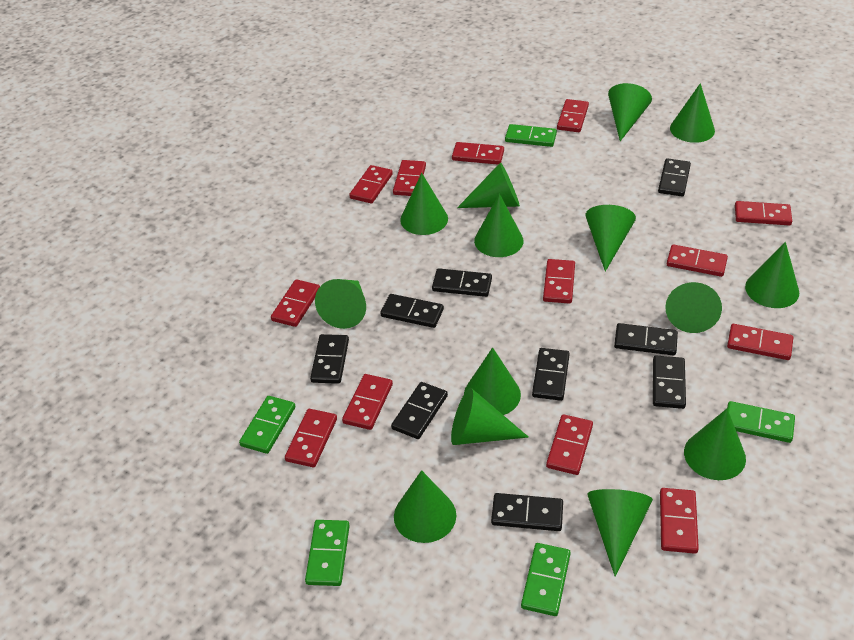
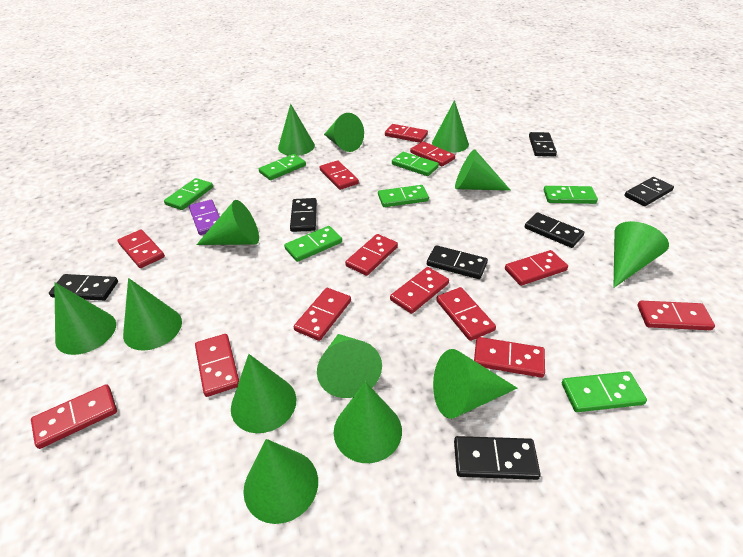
black domino: 9 -> 7
green cone: 14 -> 13
green domino: 5 -> 7
purple domino: 0 -> 1

